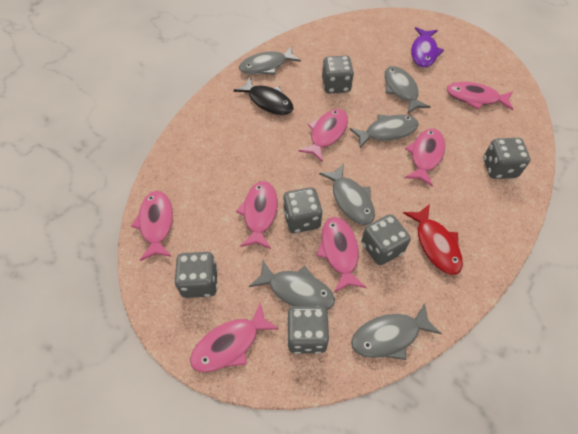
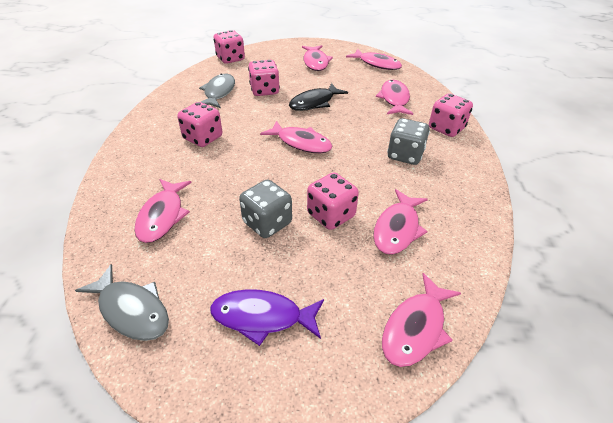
grey dice: 6 -> 2
grey fish: 6 -> 2
pink dice: 0 -> 5
red fish: 1 -> 0

